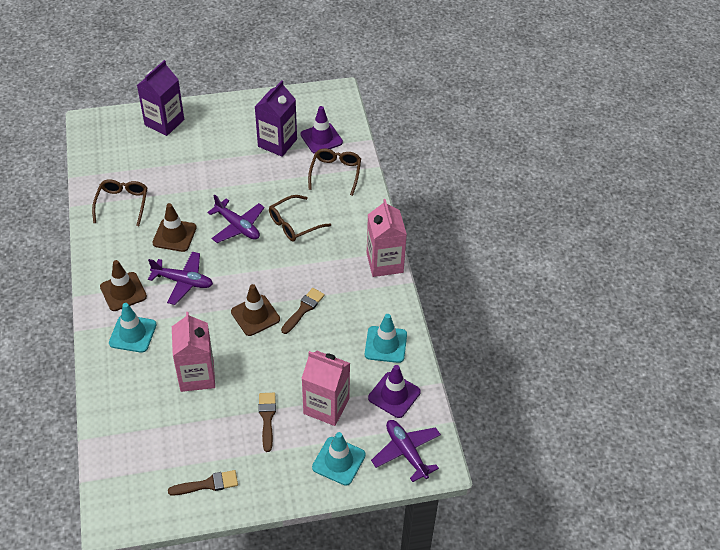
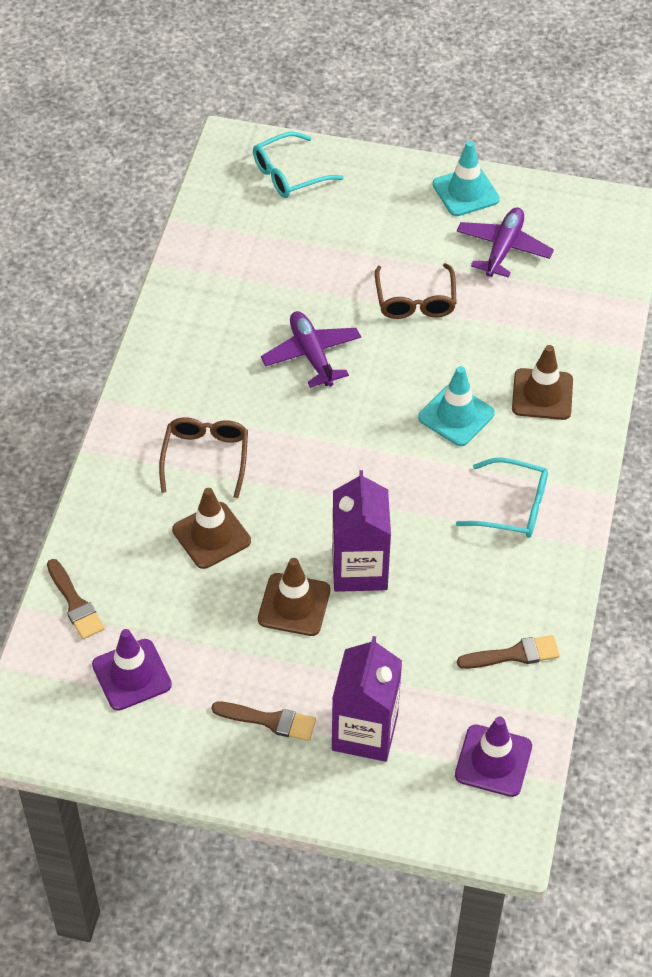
brown glasses: 3 -> 2
pink carton: 3 -> 0
purple plane: 3 -> 2
turquoise glasses: 0 -> 2
turquoise traffic cone: 3 -> 2

